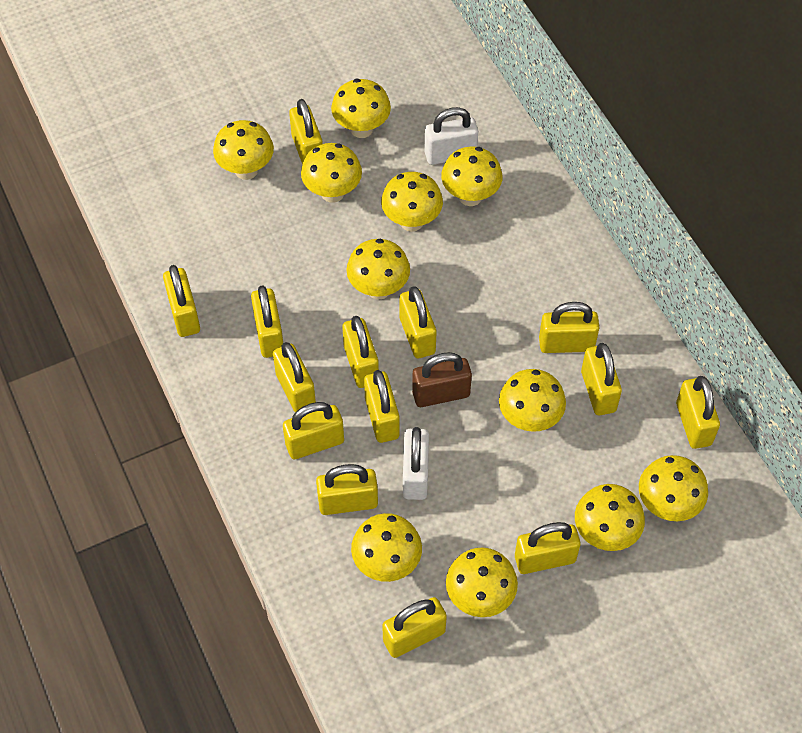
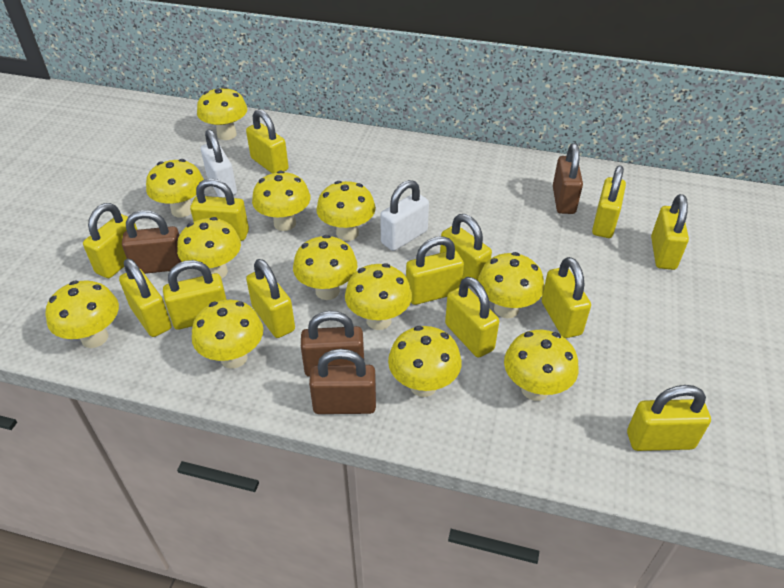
brown padlock: 1 -> 4
yellow mushroom: 11 -> 12
yellow padlock: 14 -> 13

